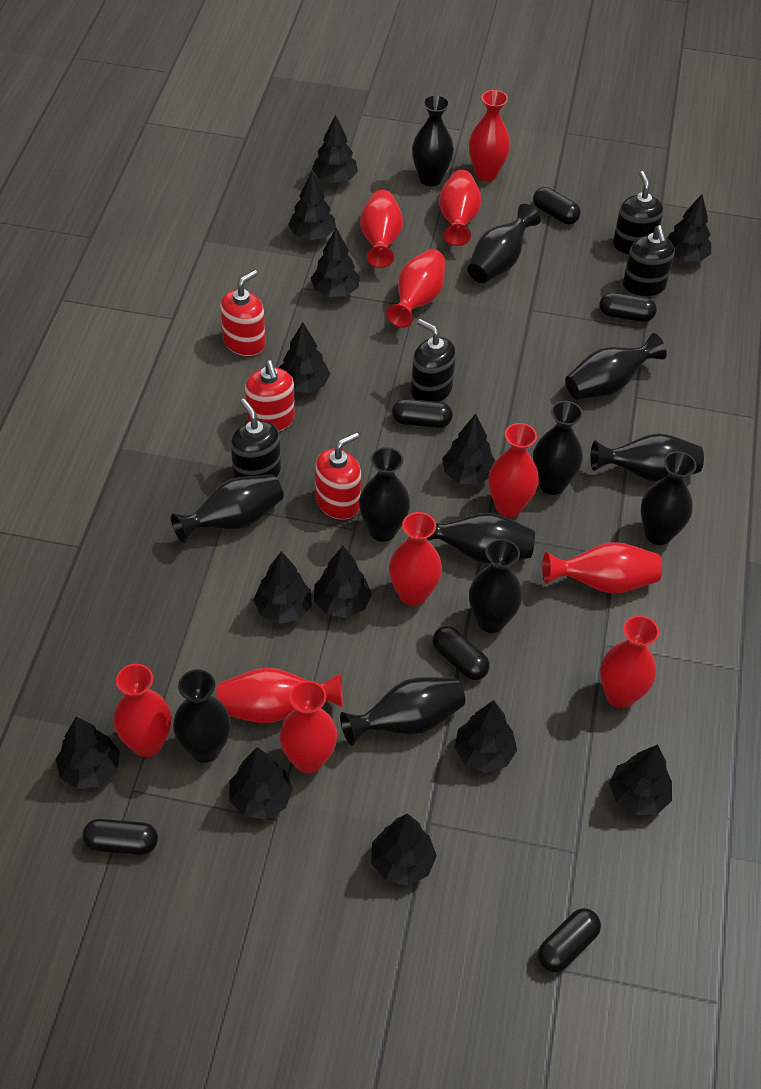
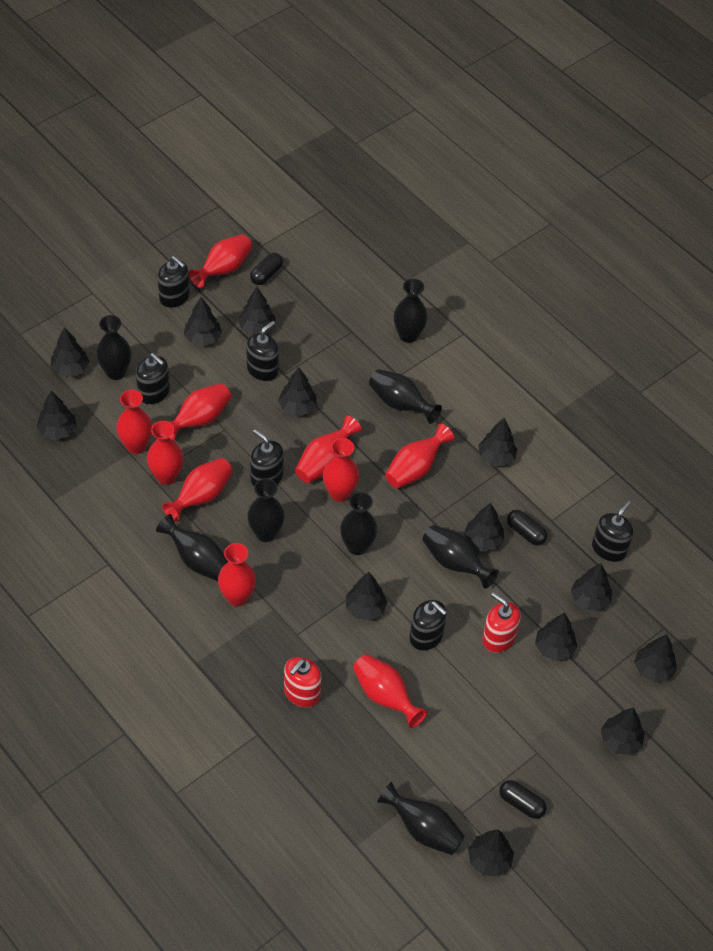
black capsule: 6 -> 3
black soap dispenser: 4 -> 6
black vase: 12 -> 8
red soap dispenser: 3 -> 2
red vase: 11 -> 10

